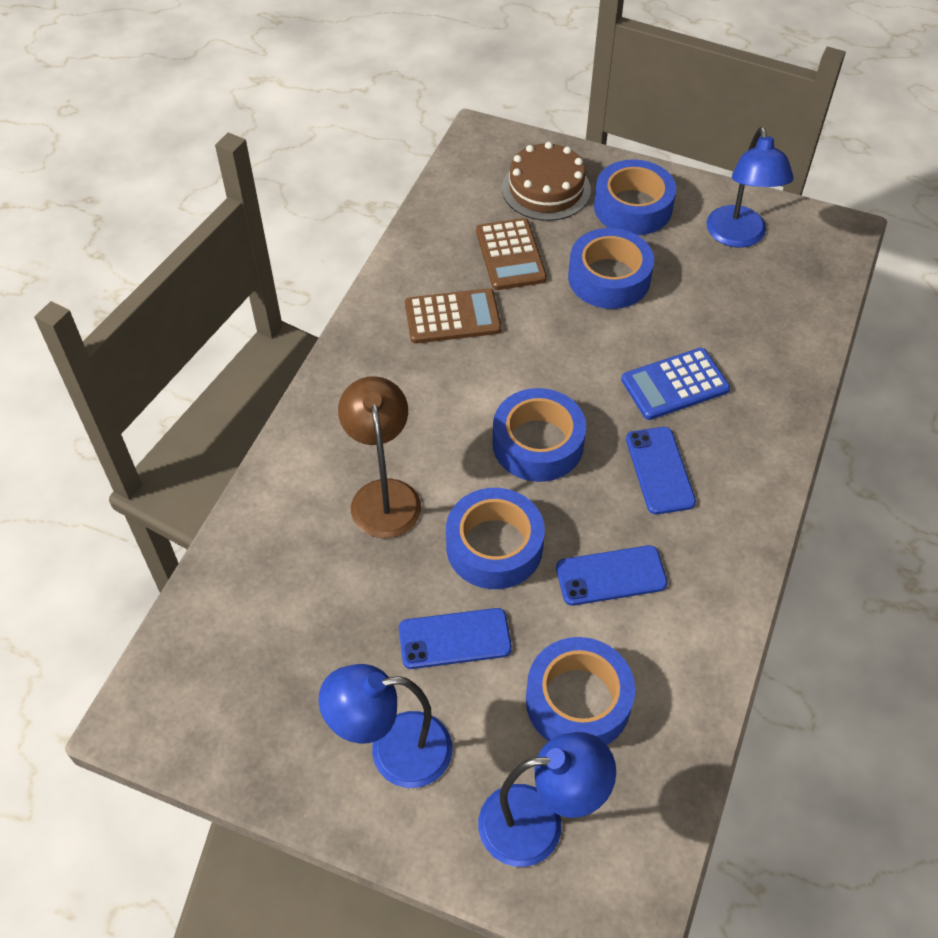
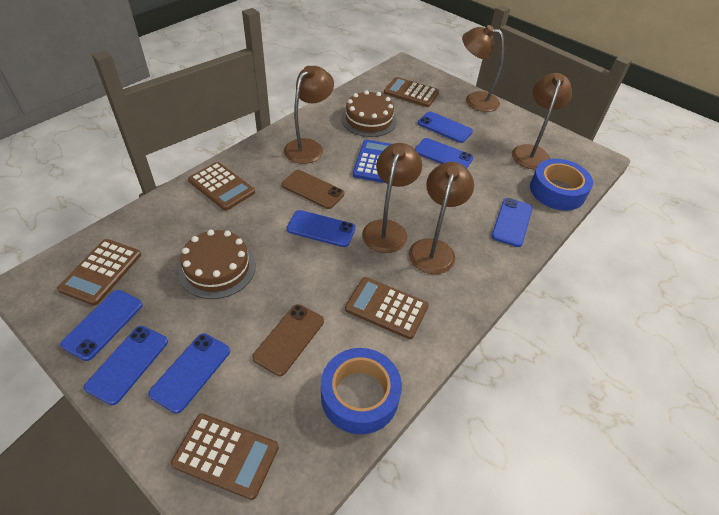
blue lamp: 3 -> 0
blue phone: 3 -> 7
blue tape: 5 -> 2
brown cake: 1 -> 2
brown calculator: 2 -> 5
brown lamp: 1 -> 5
brown phone: 0 -> 2

